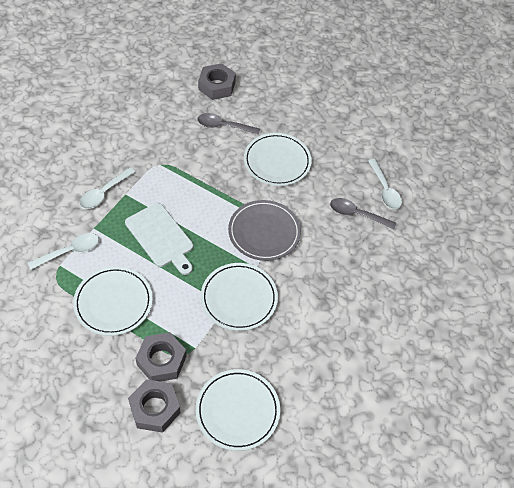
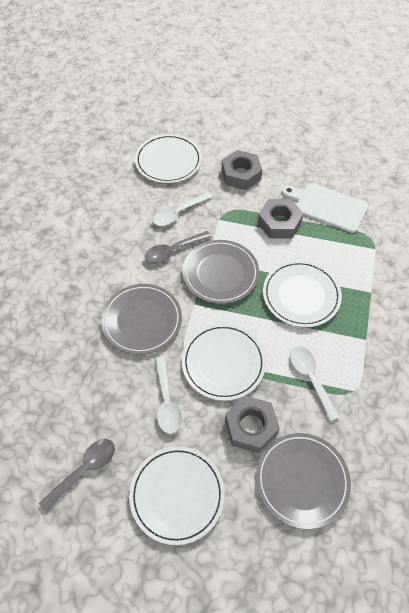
grey plate: 1 -> 3

